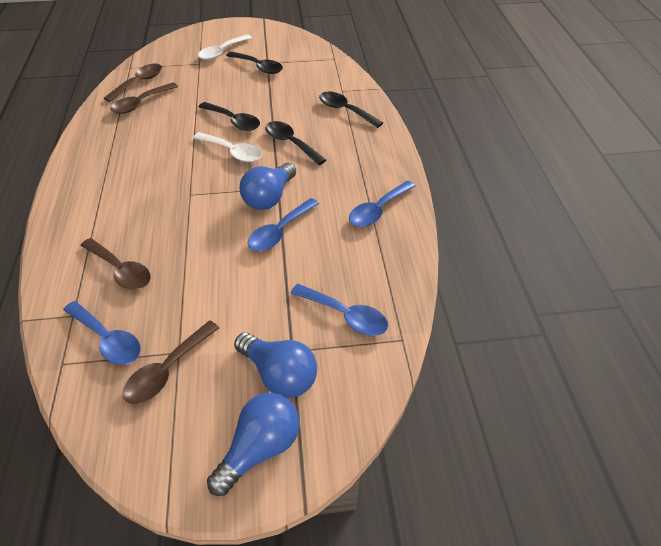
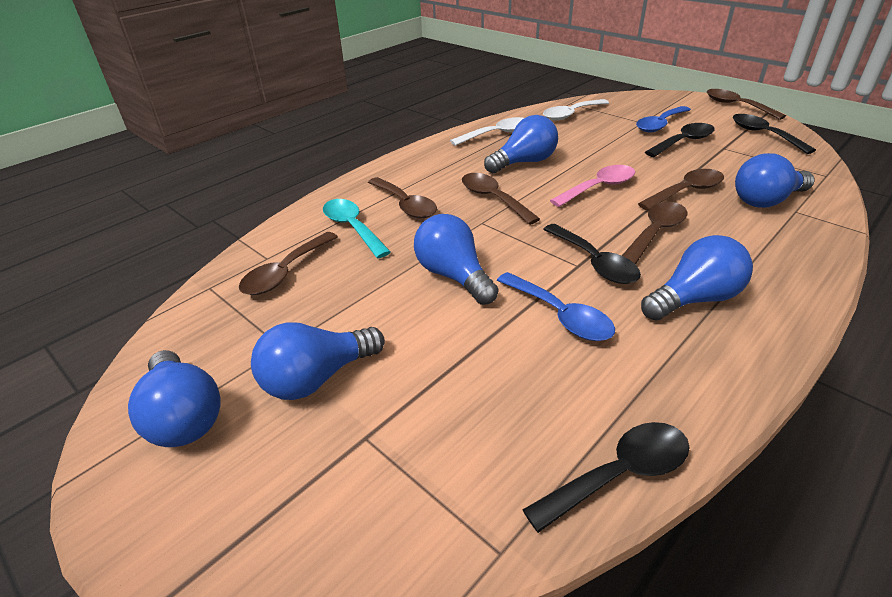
blue light bulb: 3 -> 6
blue spoon: 4 -> 2
brown spoon: 4 -> 6
pink spoon: 0 -> 1
turquoise spoon: 0 -> 1

